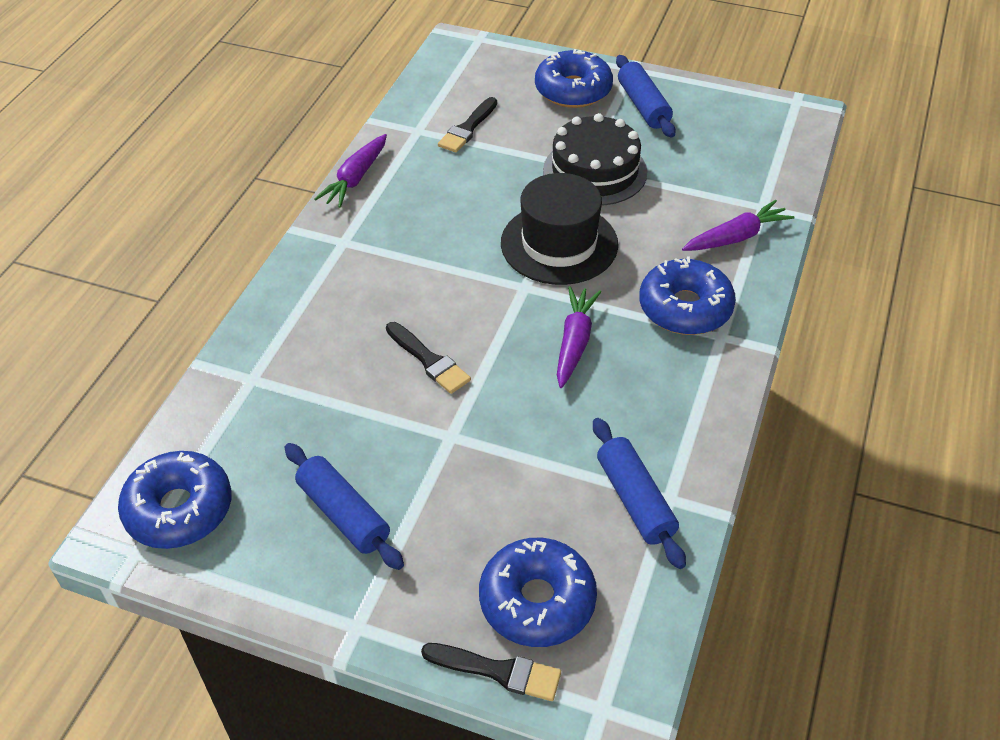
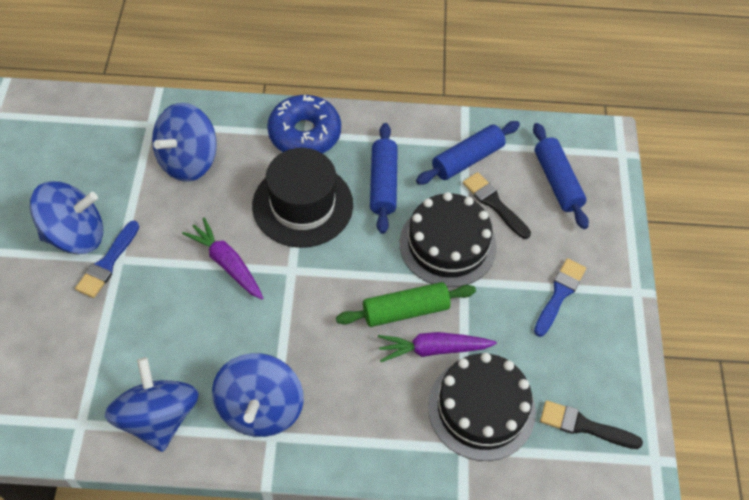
black brush: 3 -> 2
black cake: 1 -> 2
blue brush: 0 -> 2
blue donut: 4 -> 1
blue spinning top: 0 -> 4
green rolling pin: 0 -> 1
purple carrot: 3 -> 2

